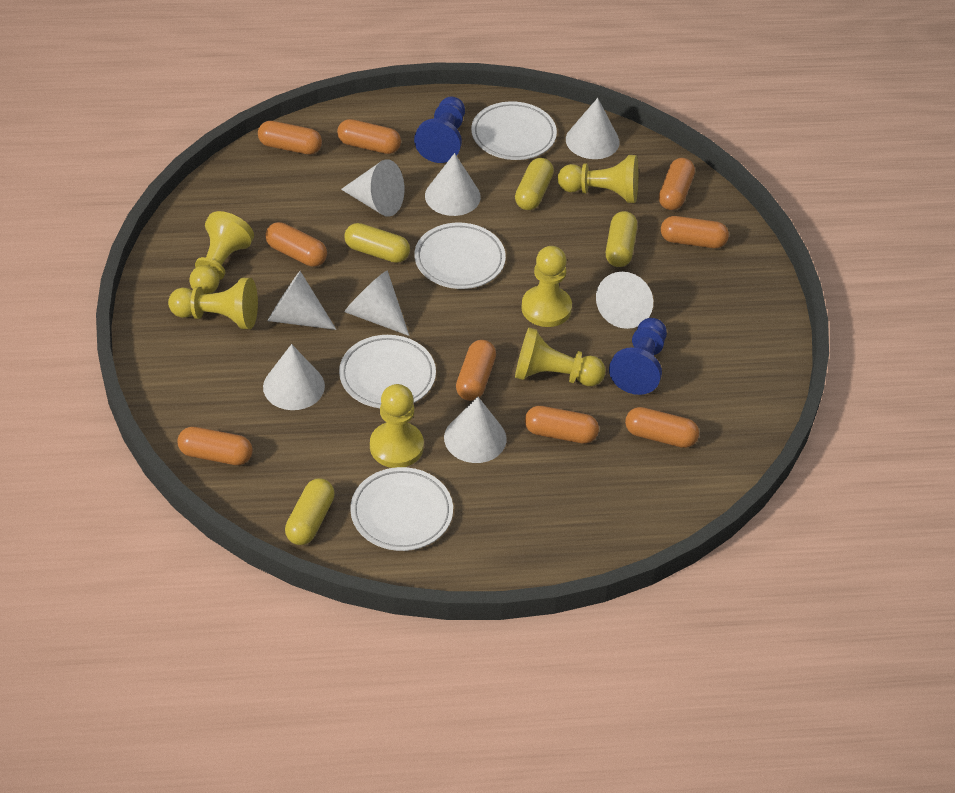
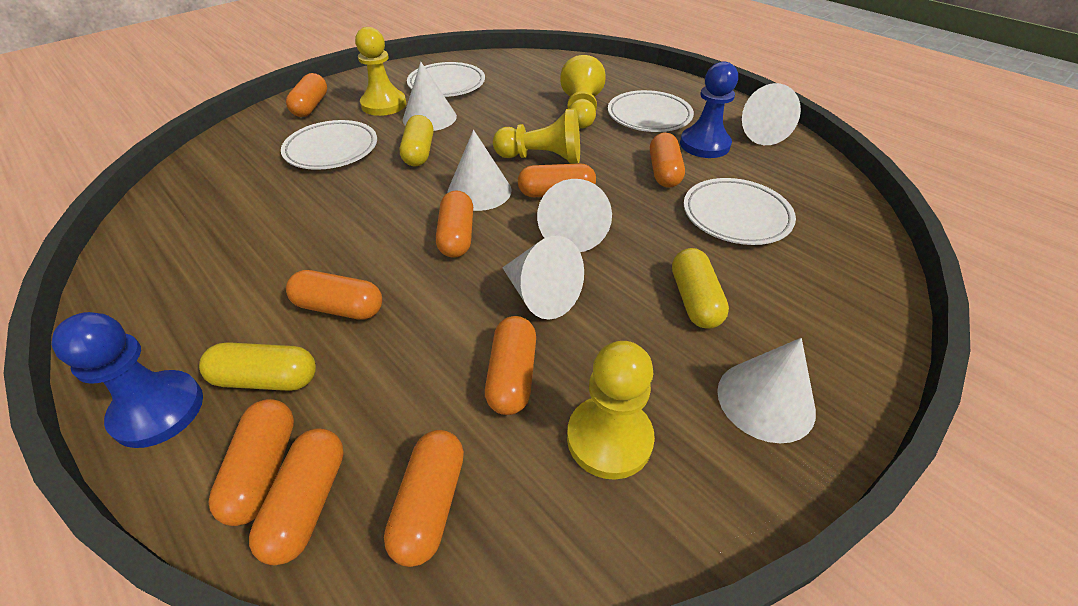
white cone: 8 -> 6
yellow capsule: 4 -> 3
yellow pawn: 6 -> 4

